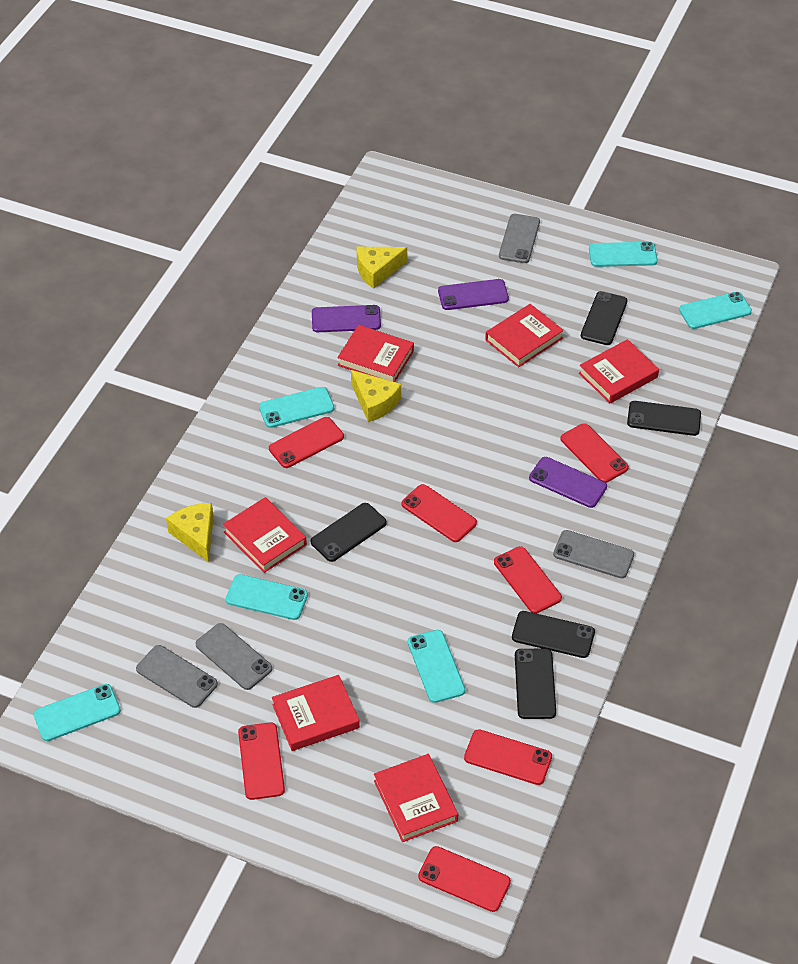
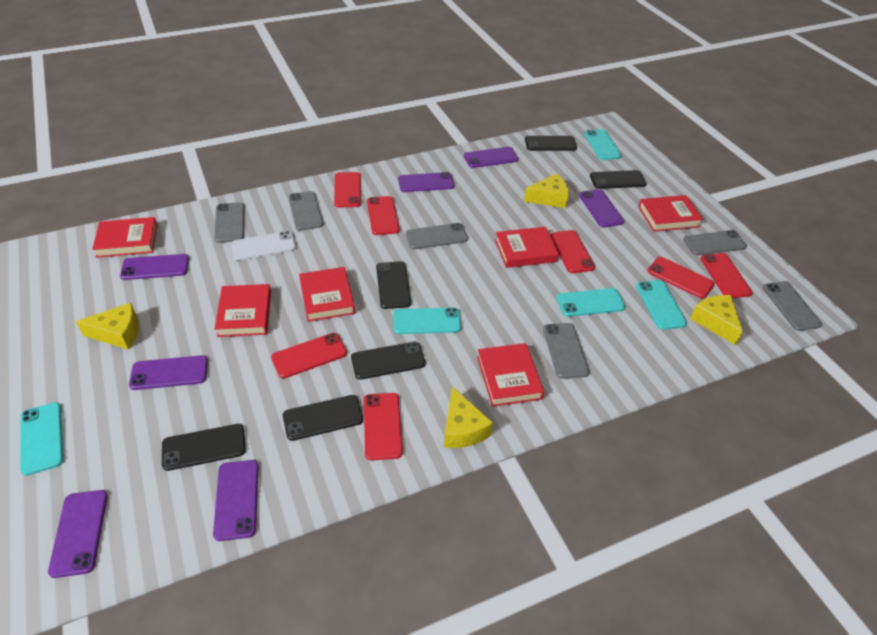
black phone: 5 -> 6
grey phone: 4 -> 6
purple phone: 3 -> 7
turquoise phone: 6 -> 5
white phone: 0 -> 1
yellow cheese: 3 -> 4

